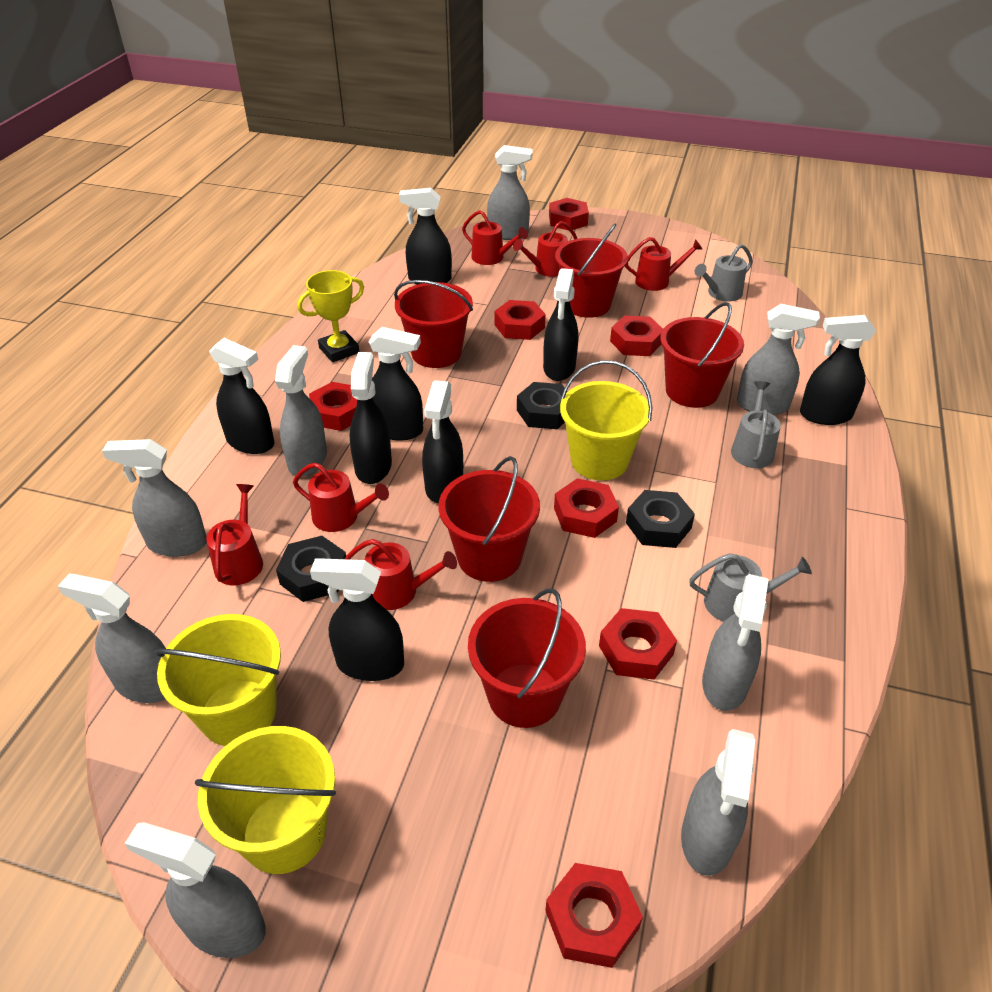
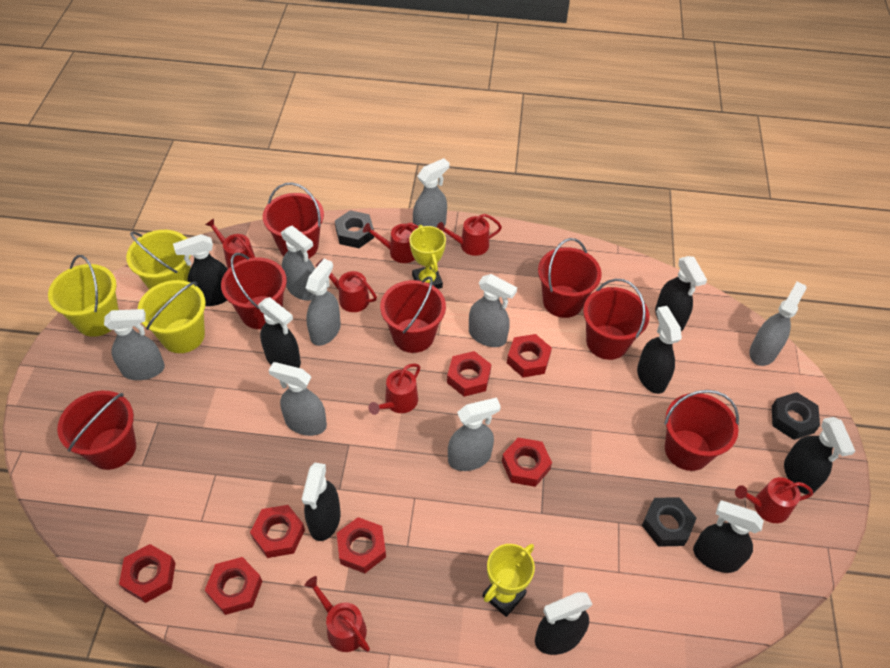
grey watering can: 3 -> 0
red bucket: 5 -> 7
red watering can: 6 -> 7
yellow trophy: 1 -> 2

